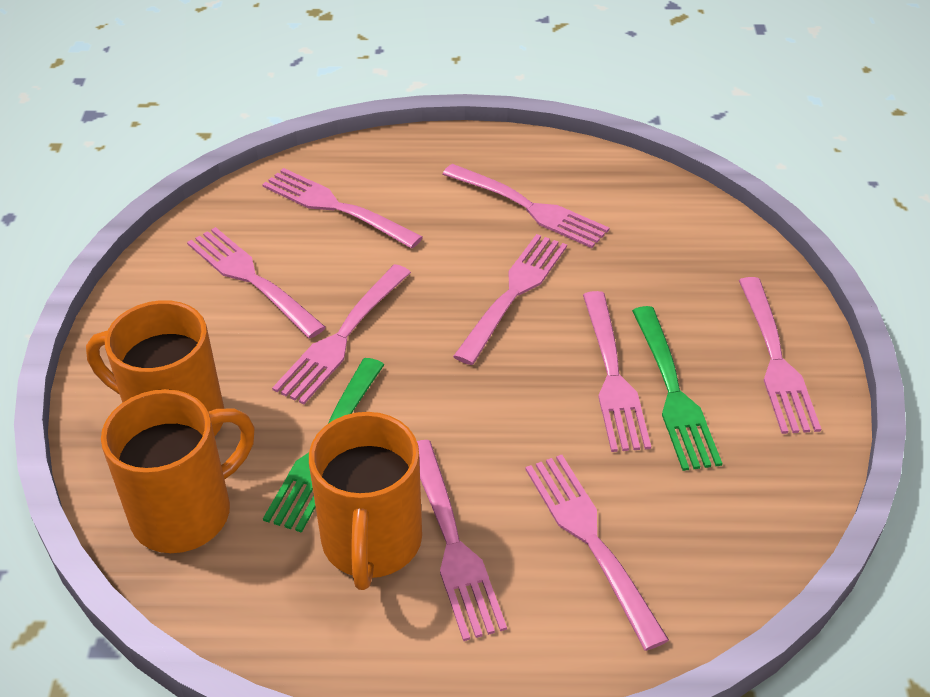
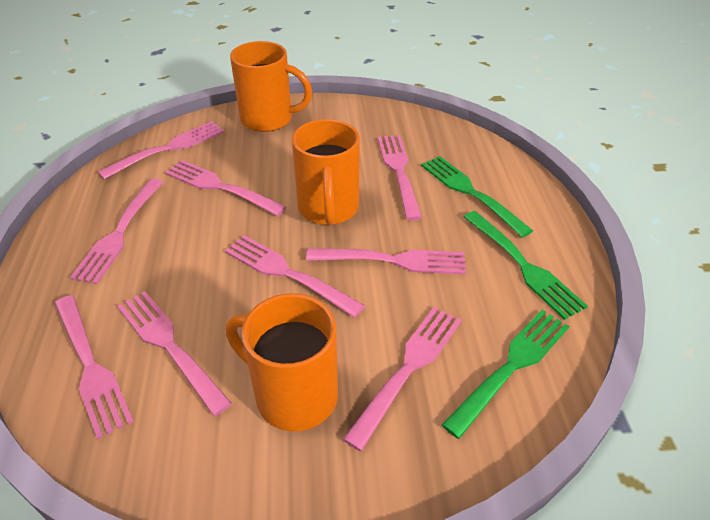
green fork: 2 -> 3

